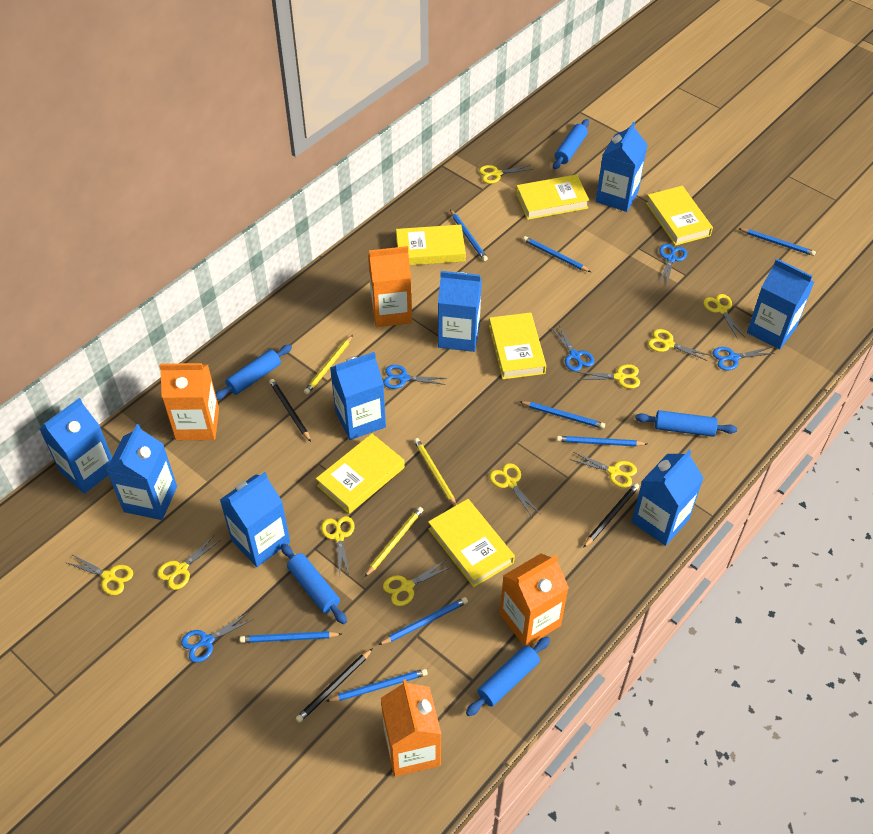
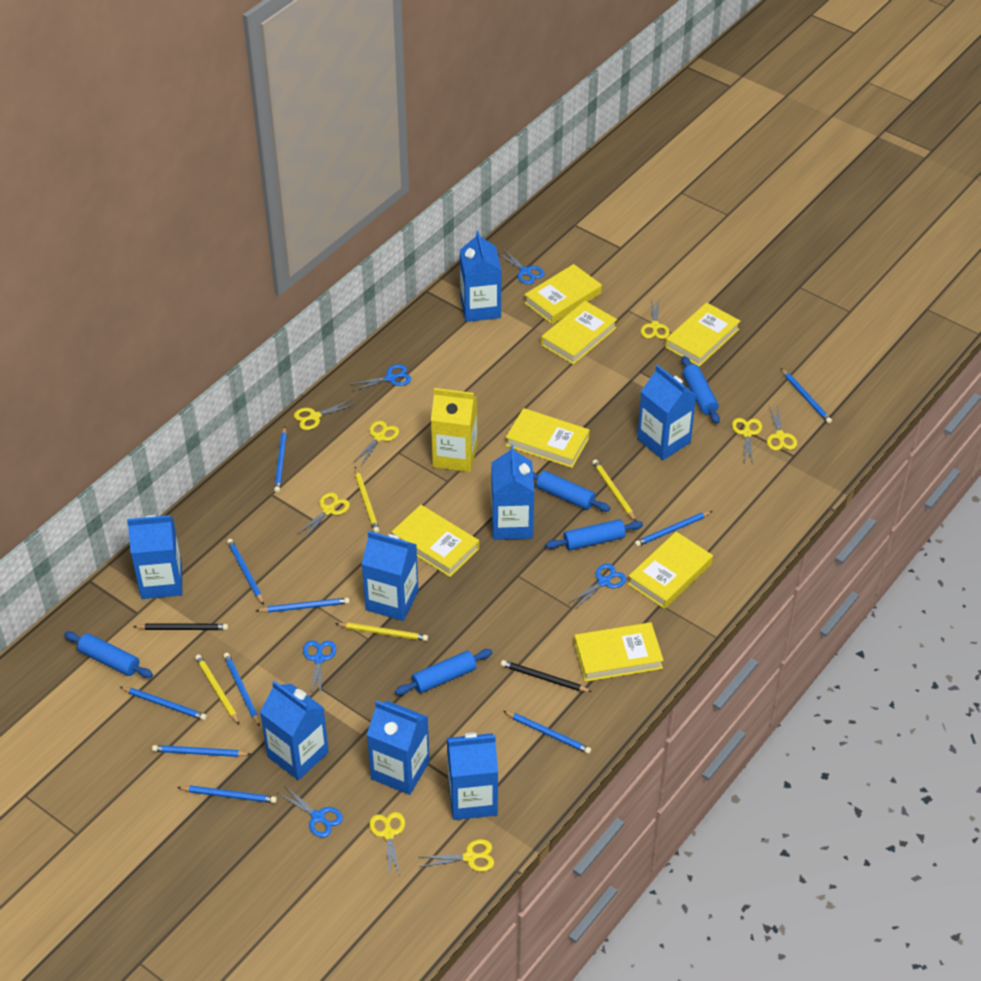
black pencil: 3 -> 2
blue pencil: 8 -> 10
orange carton: 4 -> 0
yellow book: 6 -> 7
yellow carton: 0 -> 1
yellow pencil: 3 -> 4
yellow scissors: 10 -> 8

